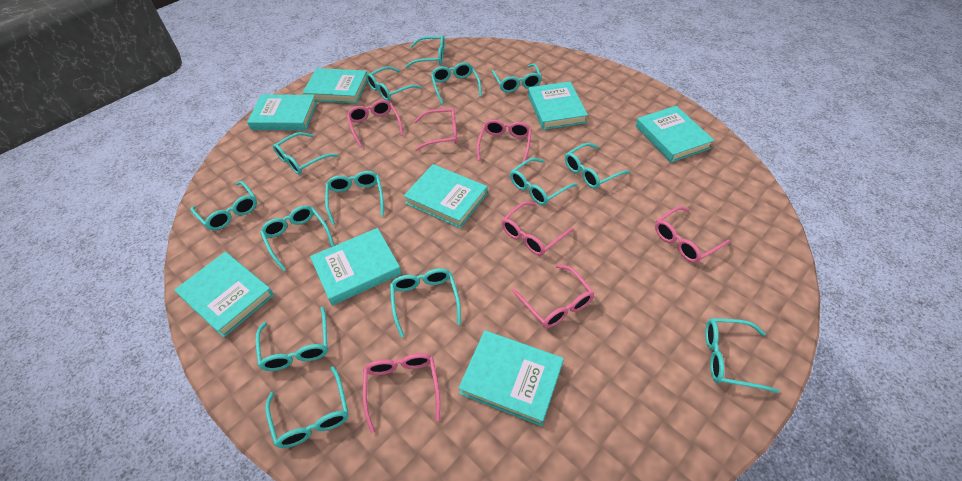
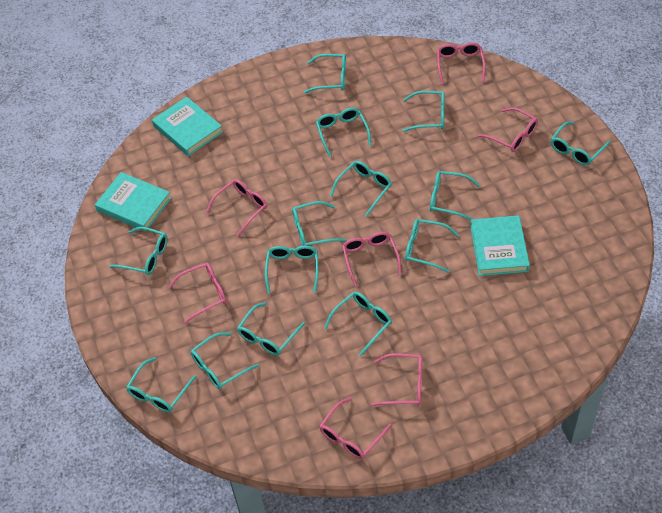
turquoise book: 8 -> 3

